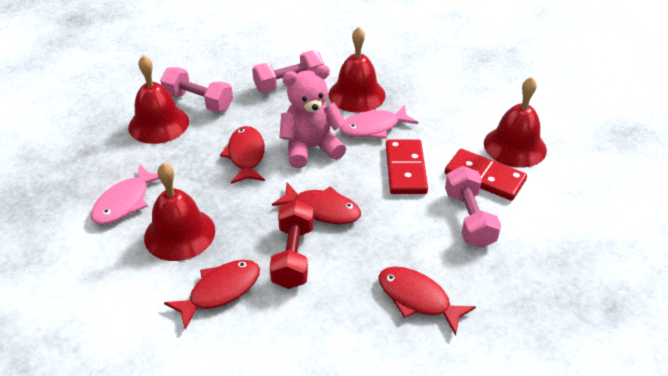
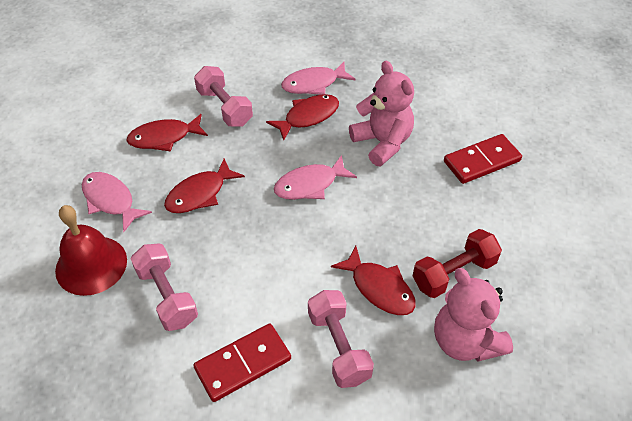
pink fish: 2 -> 3
pink teddy bear: 1 -> 2
red bell: 4 -> 1

